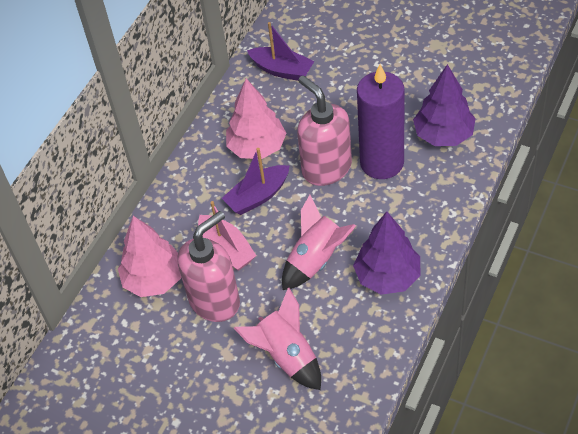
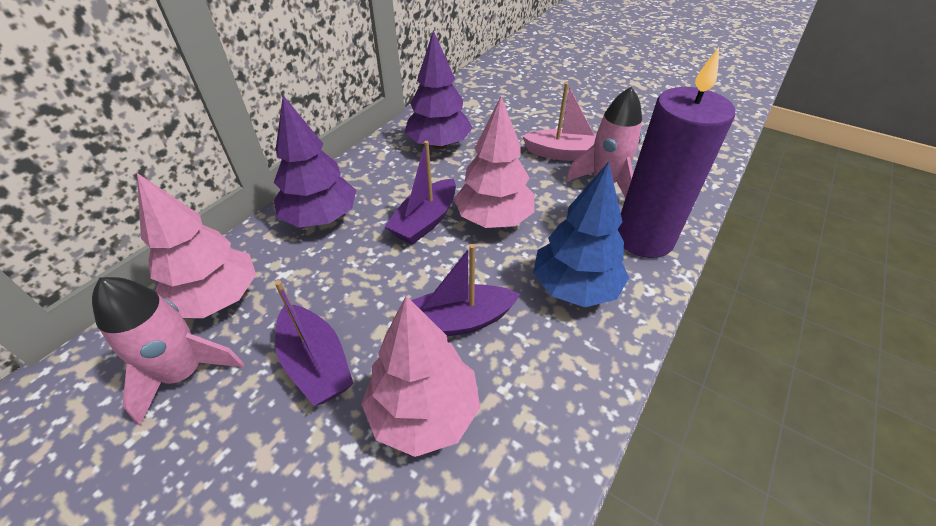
blue tree: 0 -> 1
pink soap dispenser: 2 -> 0
pink tree: 2 -> 3
purple boat: 2 -> 3

